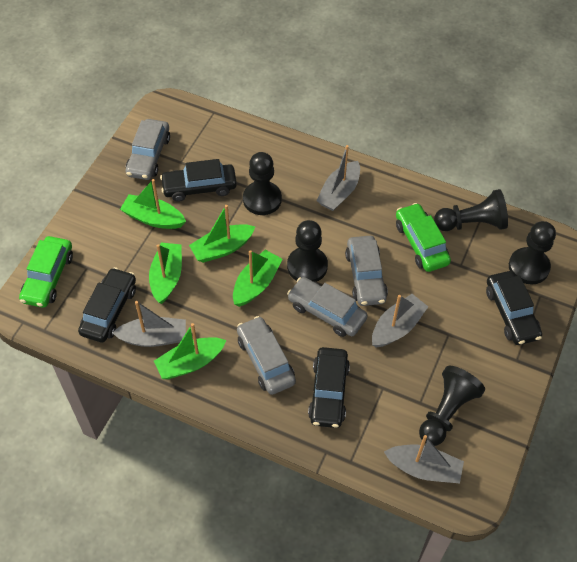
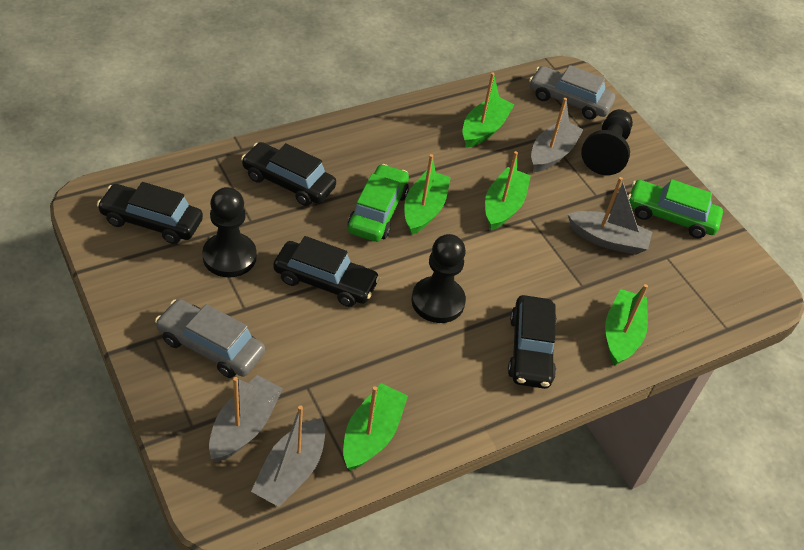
black pawn: 5 -> 3
grey car: 4 -> 2

